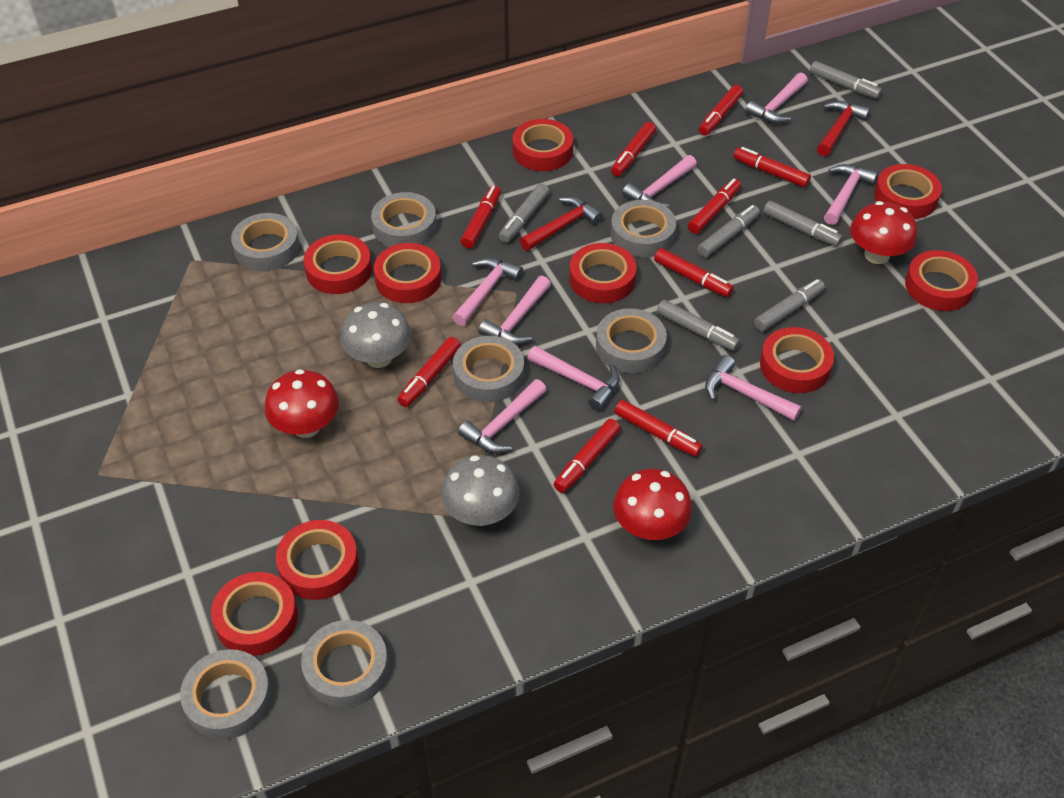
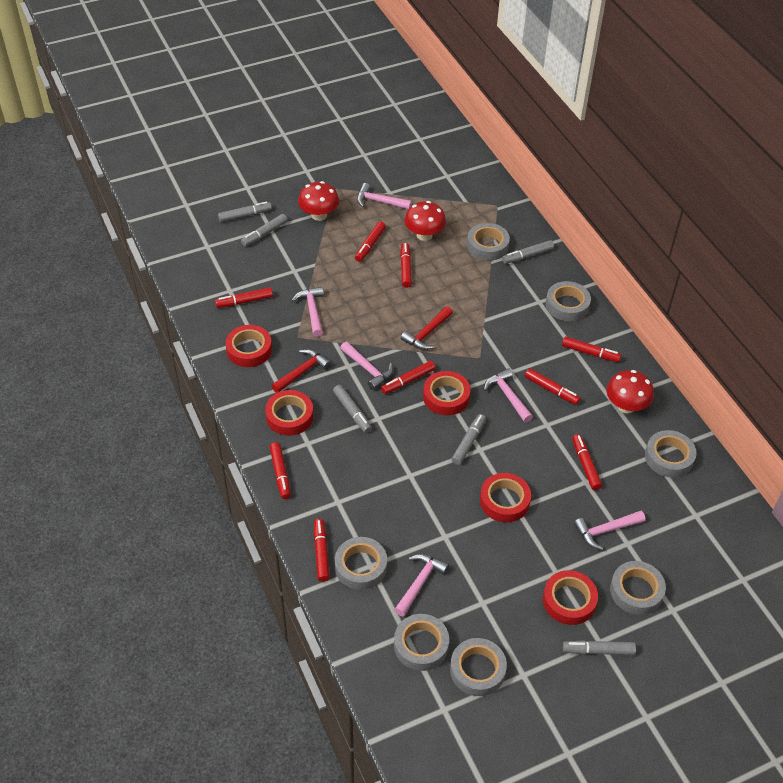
grey mushroom: 2 -> 0
pink hammer: 8 -> 6
red tape: 9 -> 5

